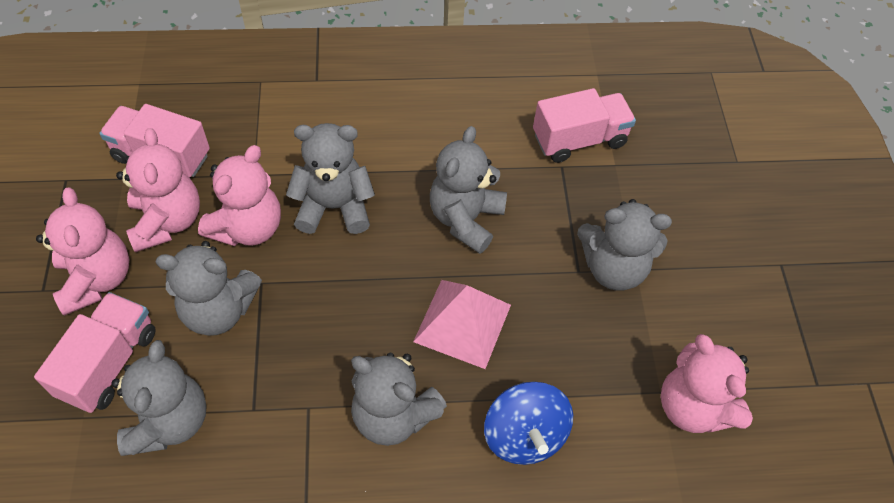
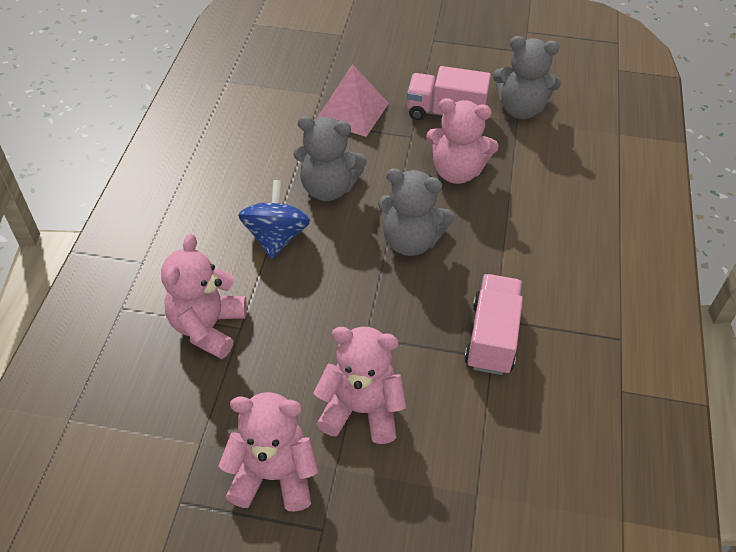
grey teddy bear: 6 -> 3
pink truck: 3 -> 2

